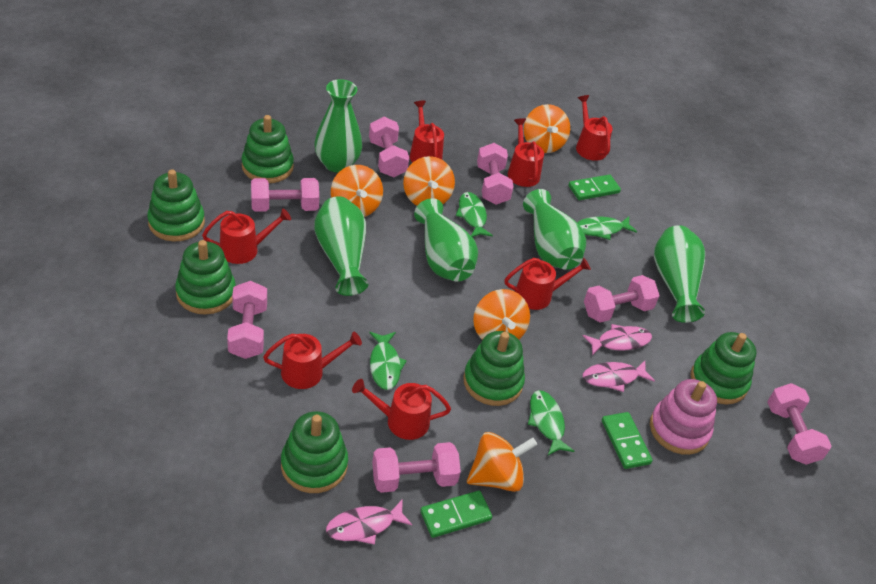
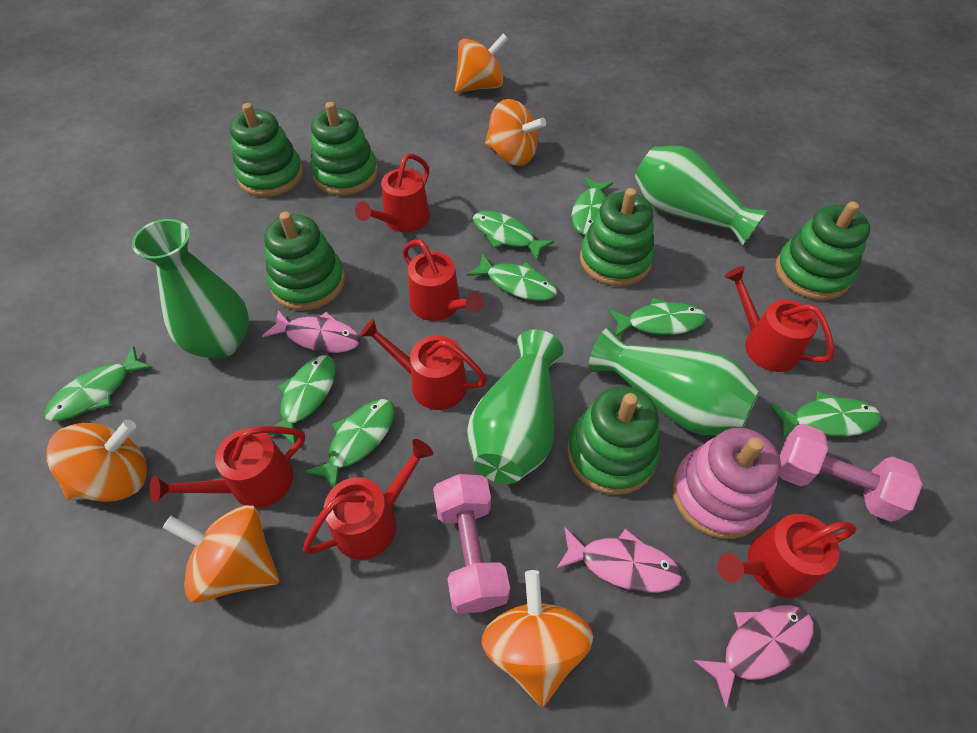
green domino: 3 -> 0
green fish: 4 -> 8
green vase: 5 -> 4
pink dumbbell: 7 -> 2

